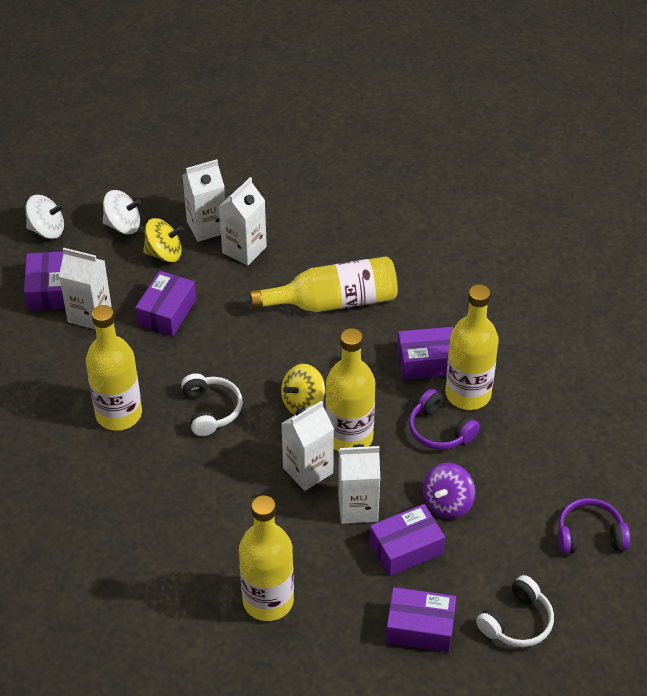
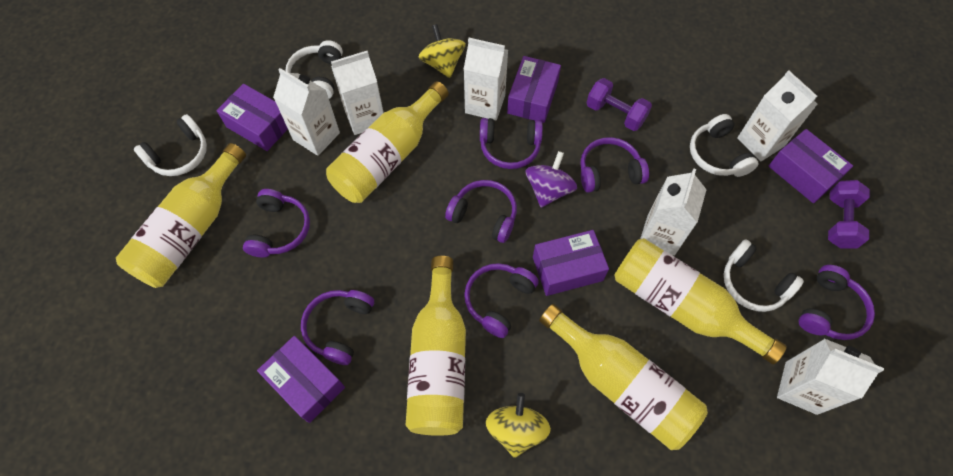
purple dumbbell: 0 -> 2
purple headphones: 2 -> 7
white carton: 5 -> 6
white headphones: 2 -> 4
white spinning top: 2 -> 0

